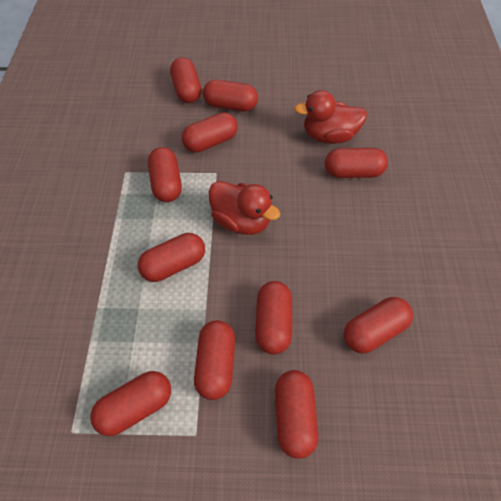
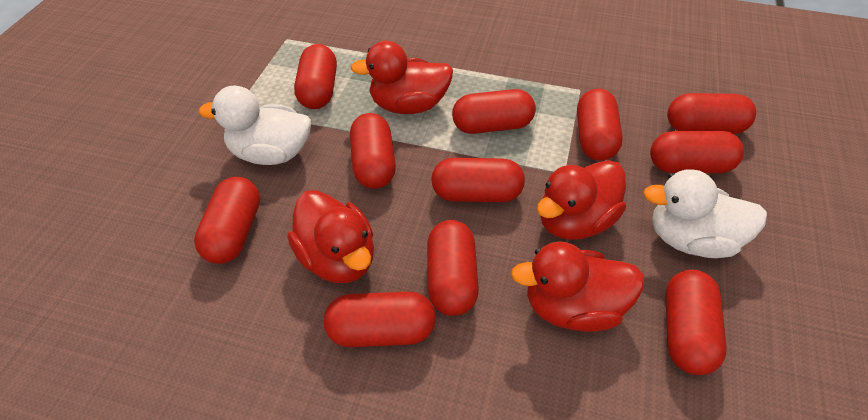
red duck: 2 -> 4
white duck: 0 -> 2

